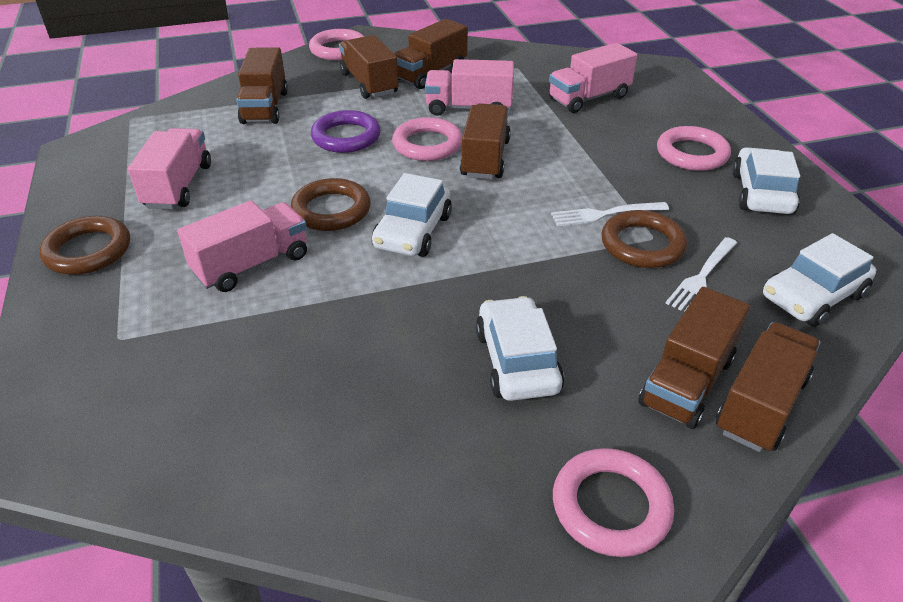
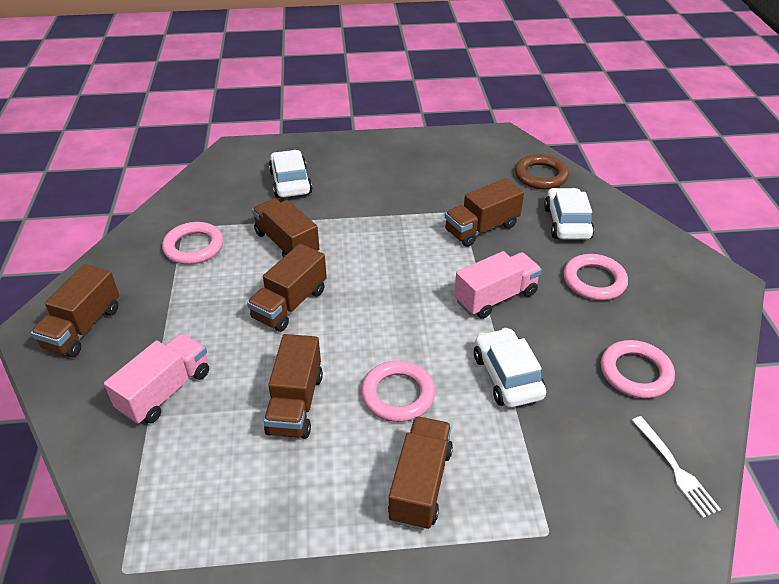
brown ring: 3 -> 1
pink truck: 4 -> 2
purple ring: 1 -> 0
white car: 4 -> 3
white fork: 2 -> 1

